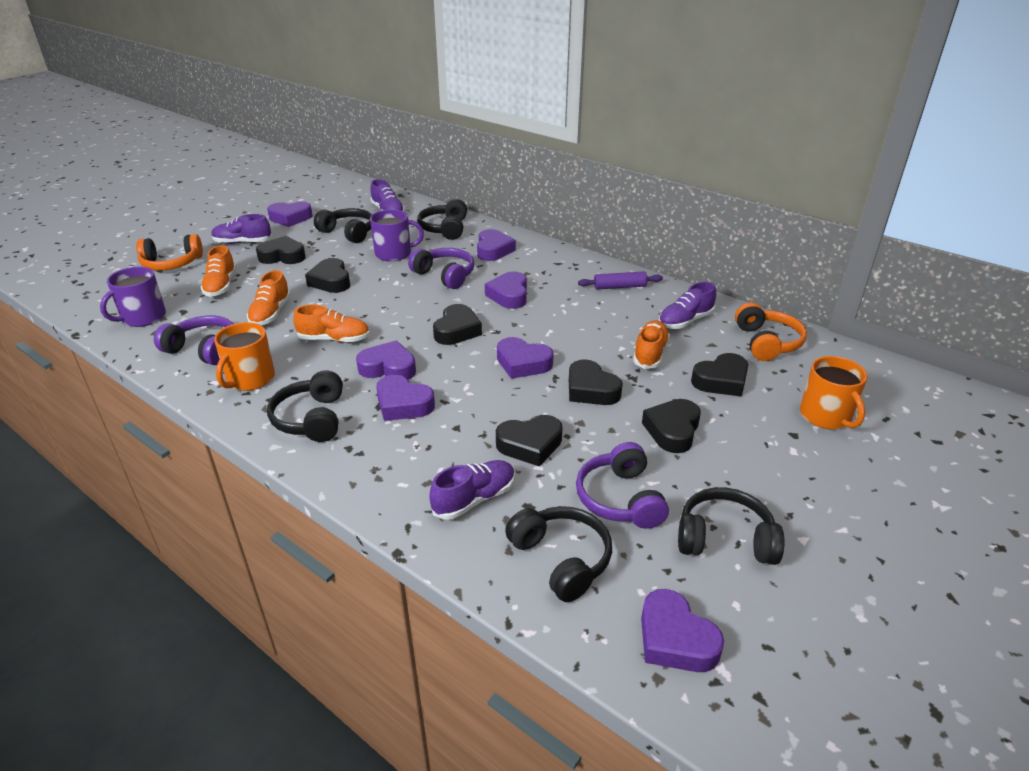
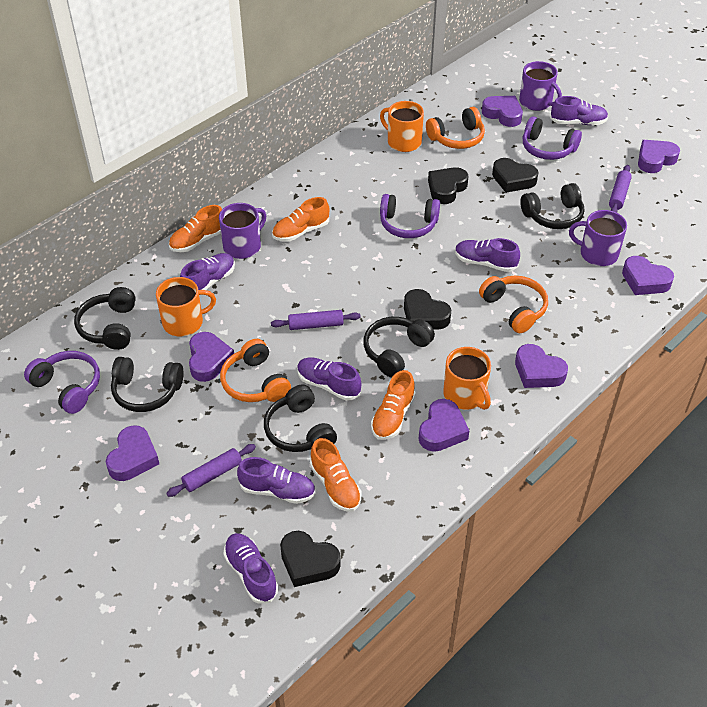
black heart: 7 -> 4
orange headphones: 2 -> 3
orange mug: 2 -> 3
purple mug: 2 -> 3
purple rolling pin: 1 -> 3
purple shoe: 4 -> 6

